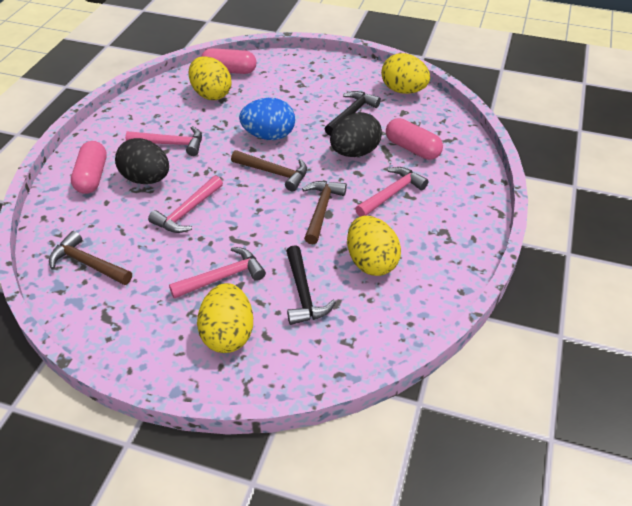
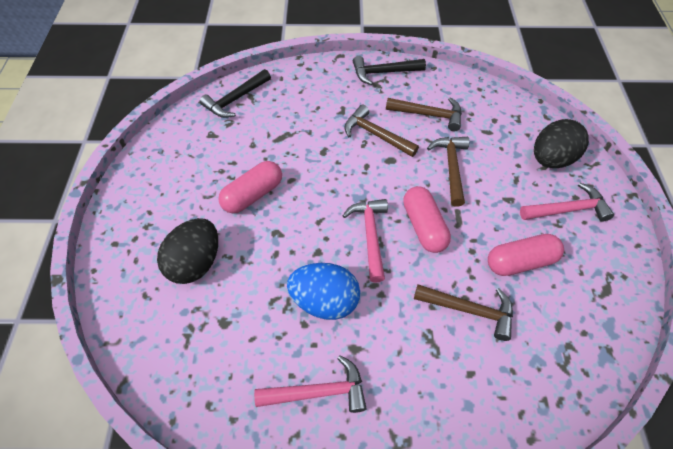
brown hammer: 3 -> 4
pink hammer: 4 -> 3
yellow egg: 4 -> 0

